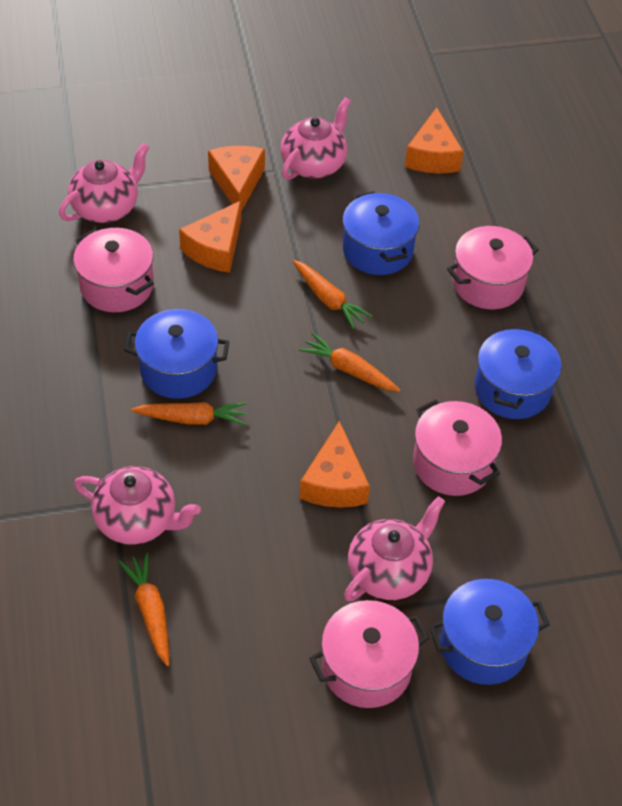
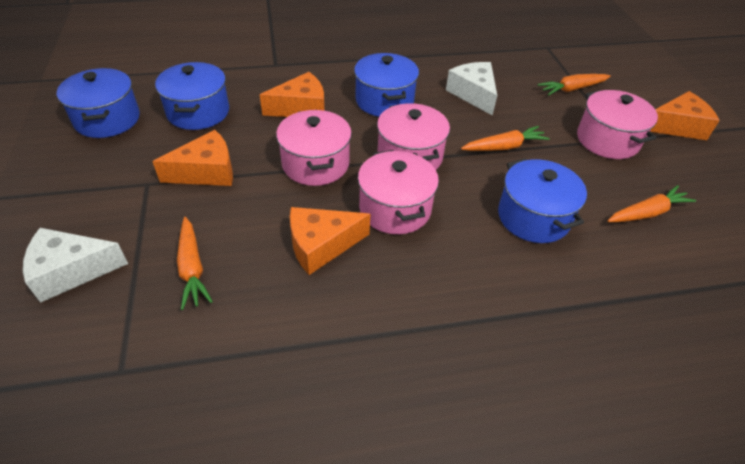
pink teapot: 4 -> 0
white cheese: 0 -> 2

